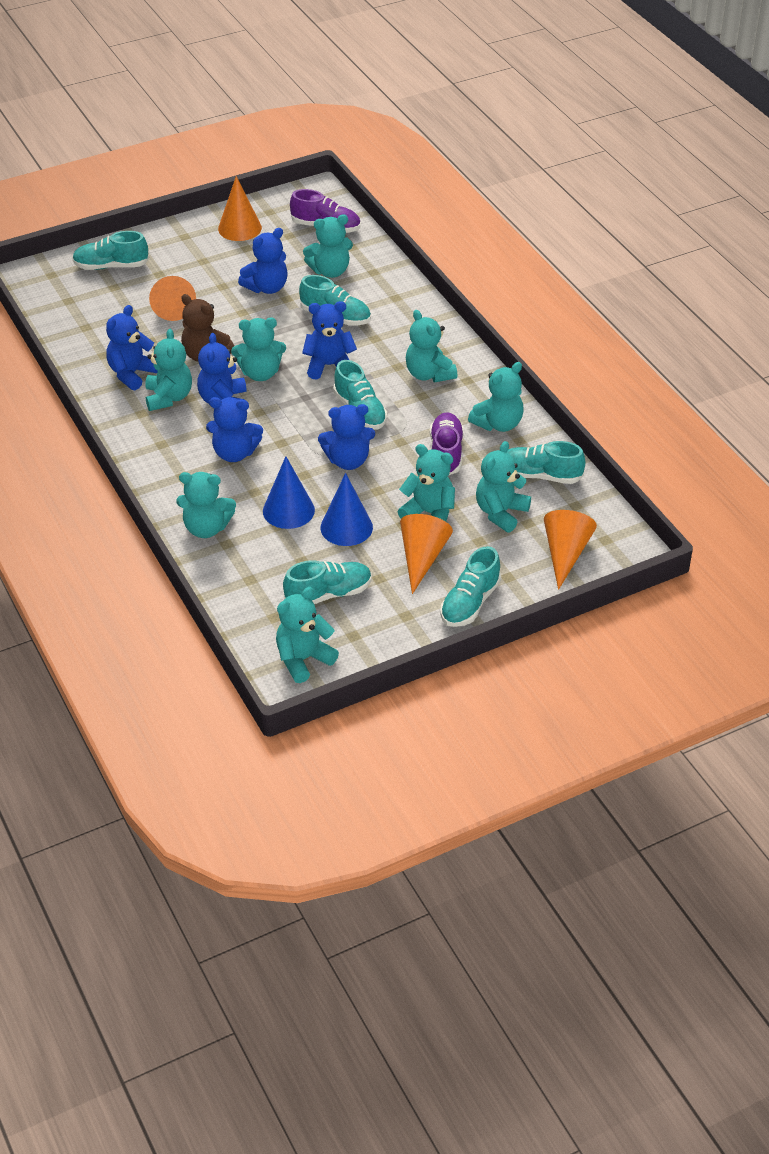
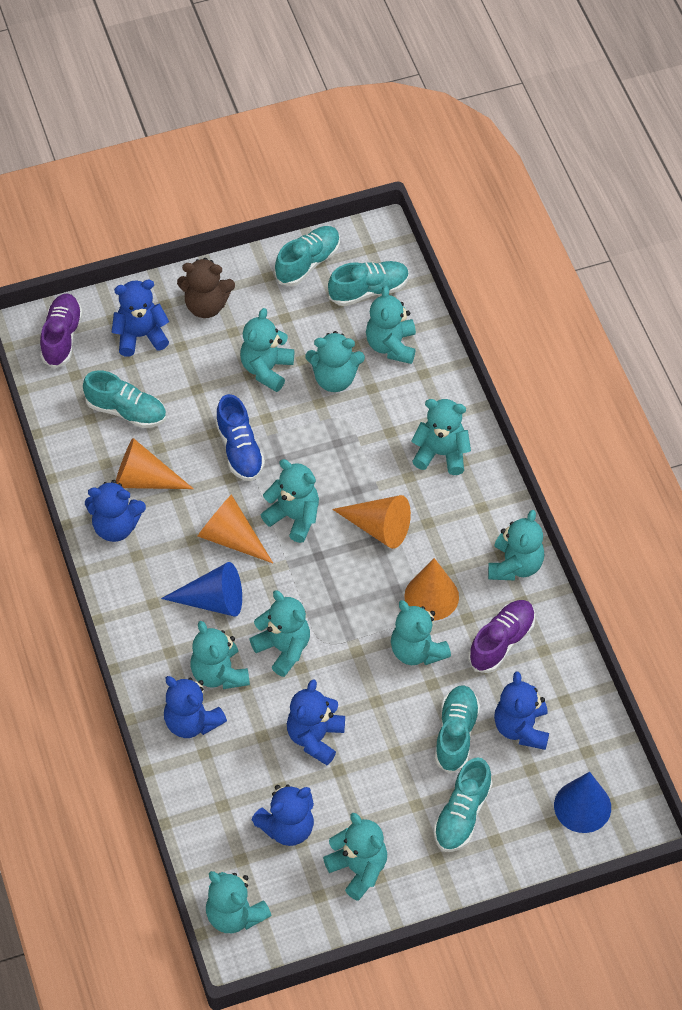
blue shoe: 0 -> 1
turquoise shoe: 6 -> 5
turquoise teddy bear: 9 -> 11

